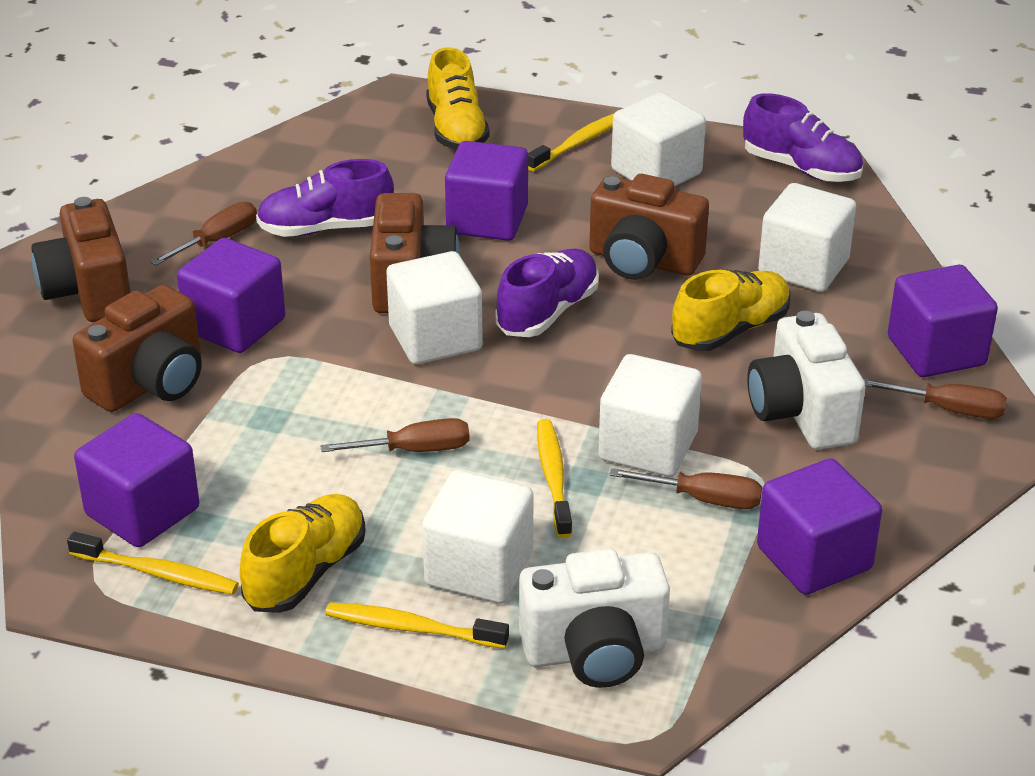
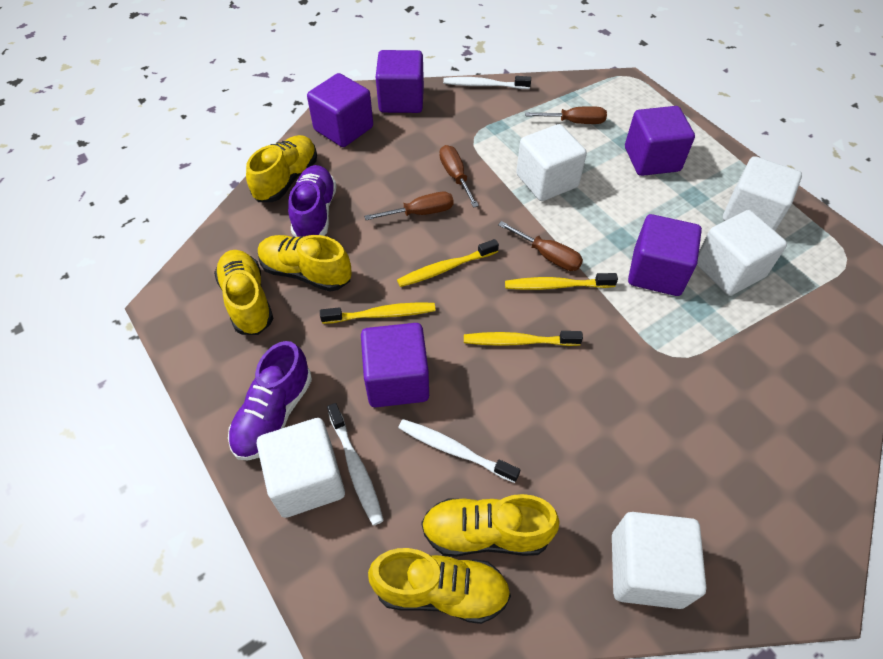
brown camera: 4 -> 0
purple shoe: 3 -> 2
white camera: 2 -> 0
white toothbrush: 0 -> 3
yellow shoe: 3 -> 5

